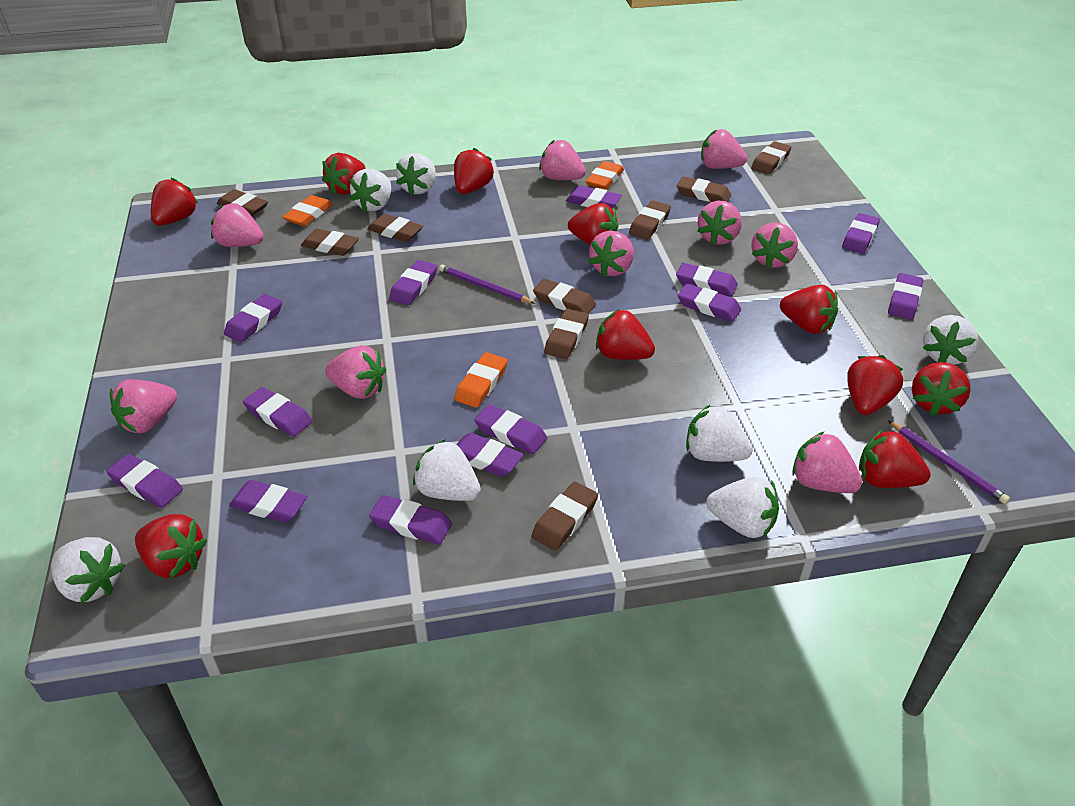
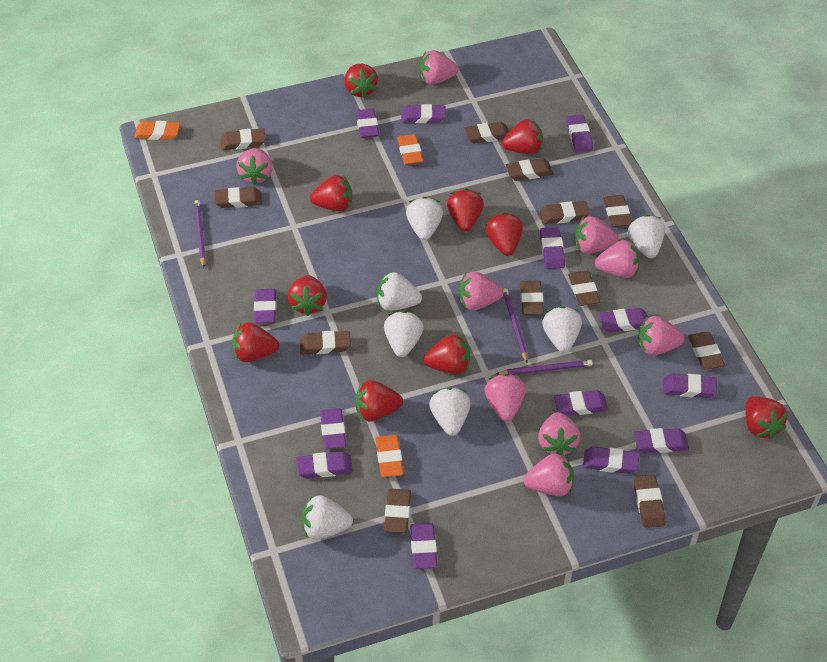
brown eraser: 9 -> 12
purple pencil: 2 -> 3

